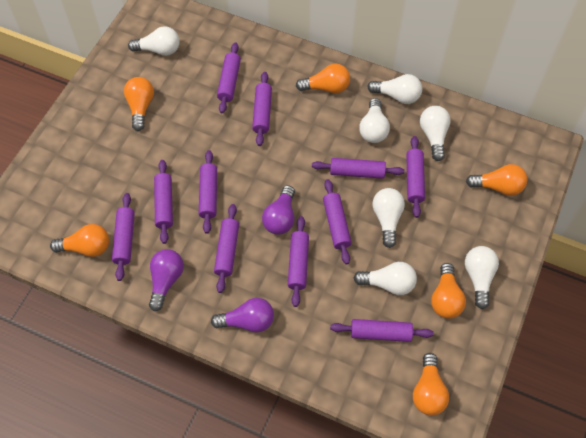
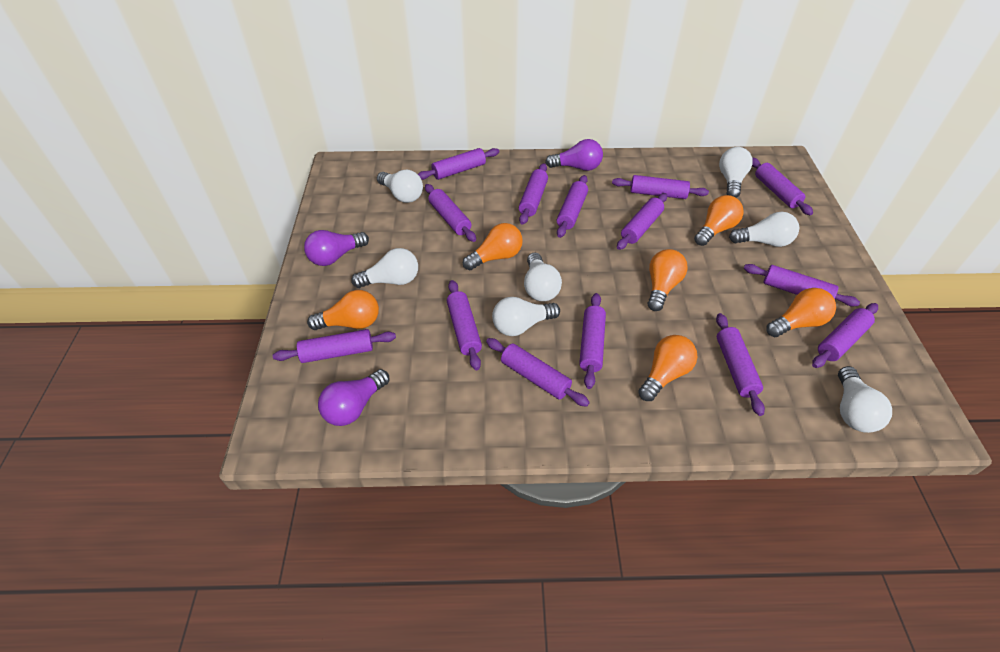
purple rolling pin: 11 -> 14

